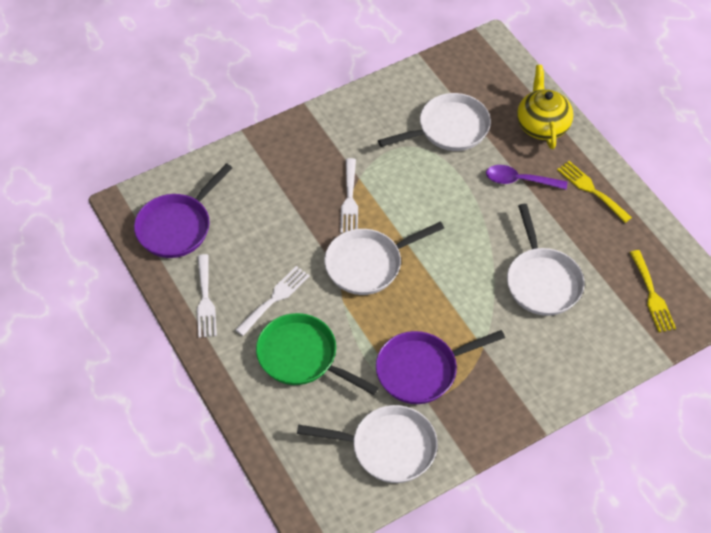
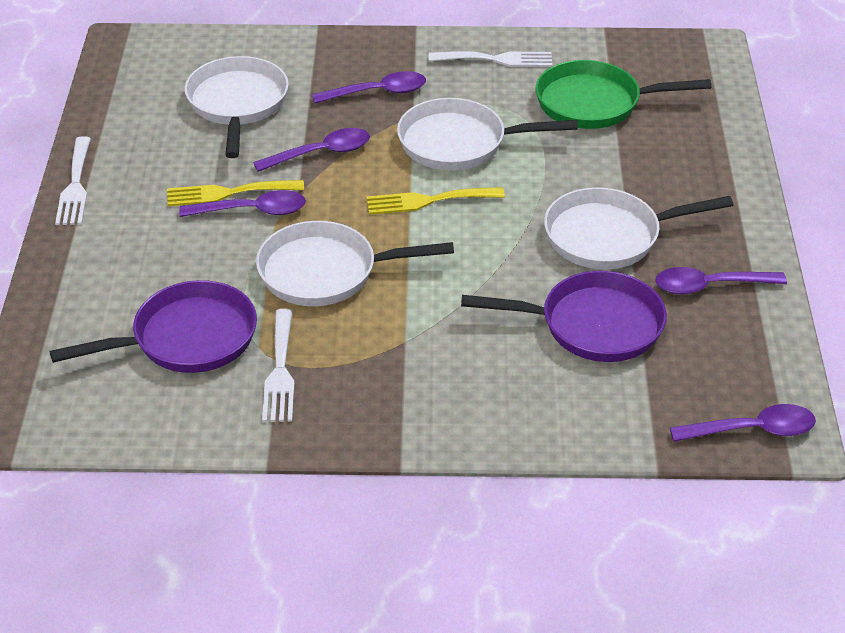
purple spoon: 1 -> 5
yellow teapot: 1 -> 0

